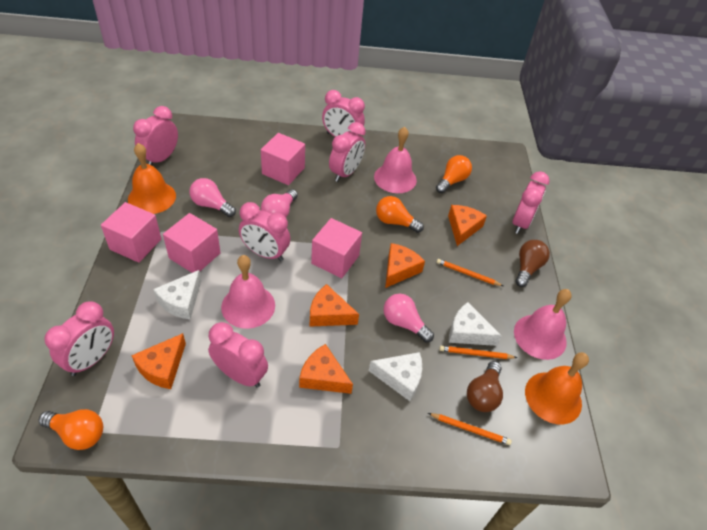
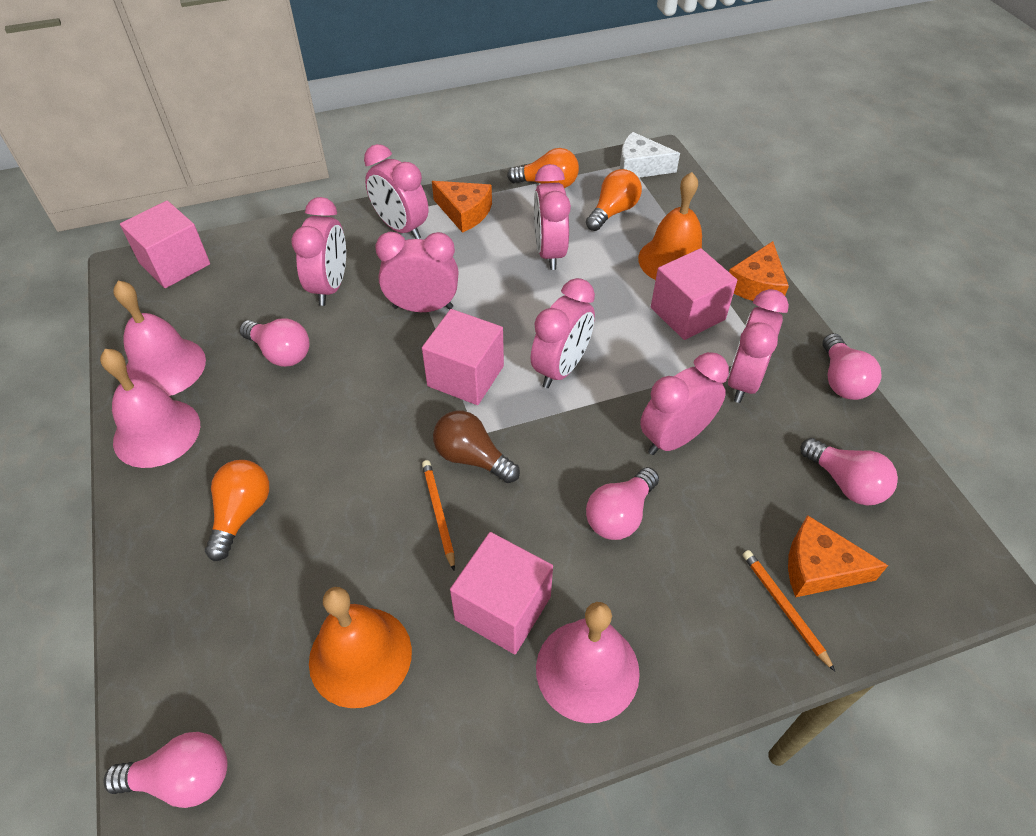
brown light bulb: 2 -> 1
orange cheese: 5 -> 3
orange pencil: 3 -> 2
pink light bulb: 3 -> 5
white cheese: 3 -> 1

